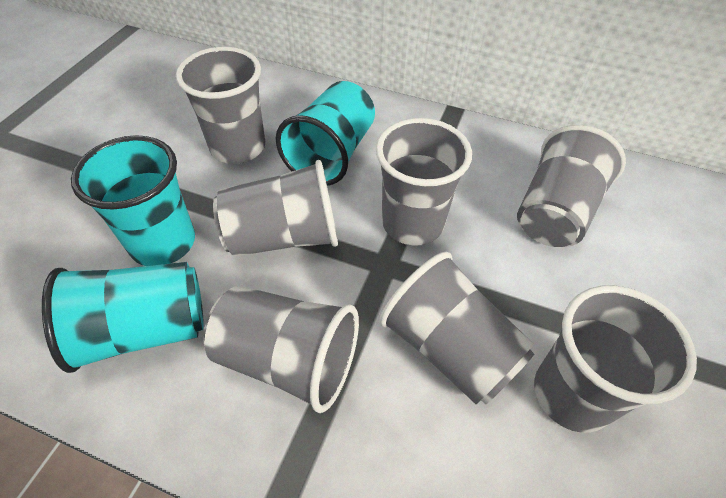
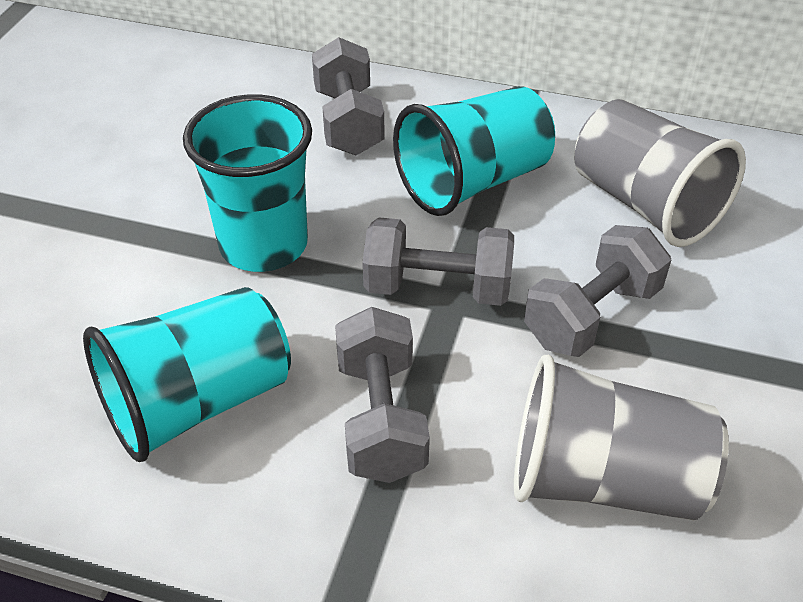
grey cup: 7 -> 2
grey dumbbell: 0 -> 4

